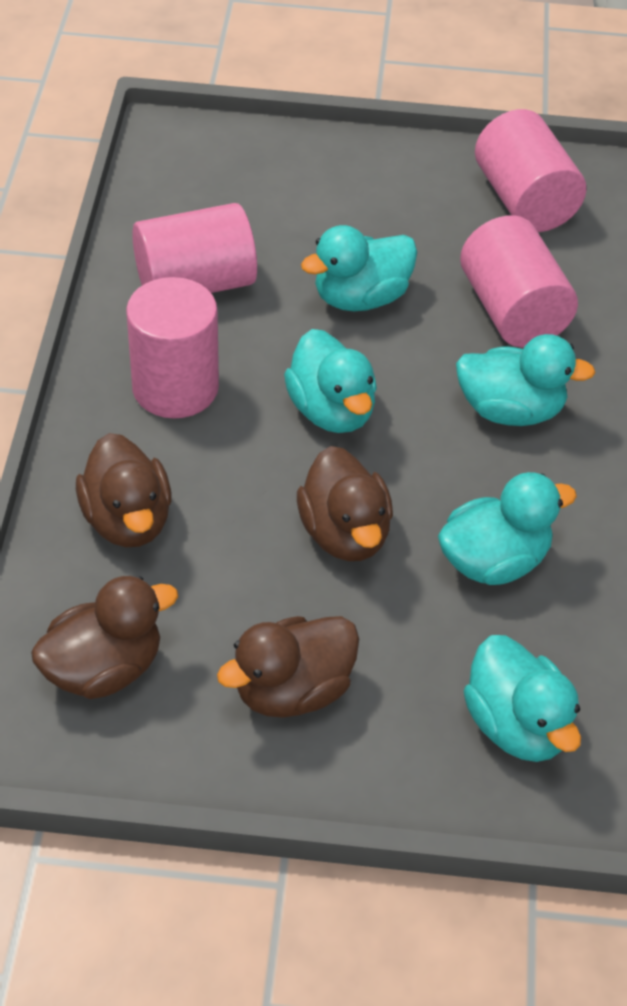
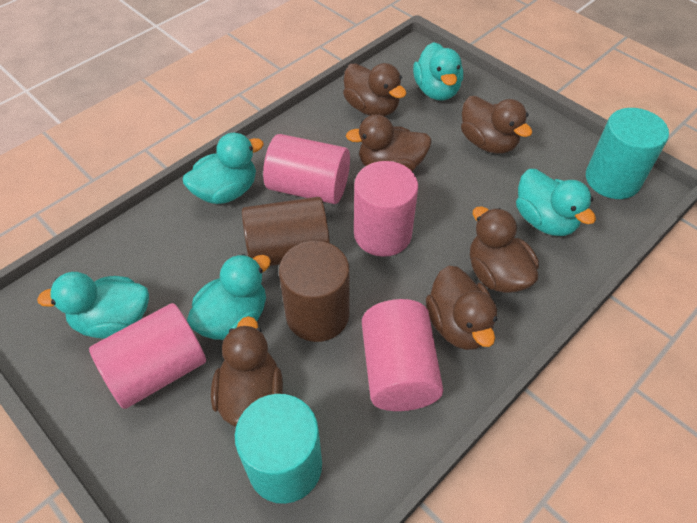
brown cylinder: 0 -> 2
brown duck: 4 -> 6
turquoise cylinder: 0 -> 2

